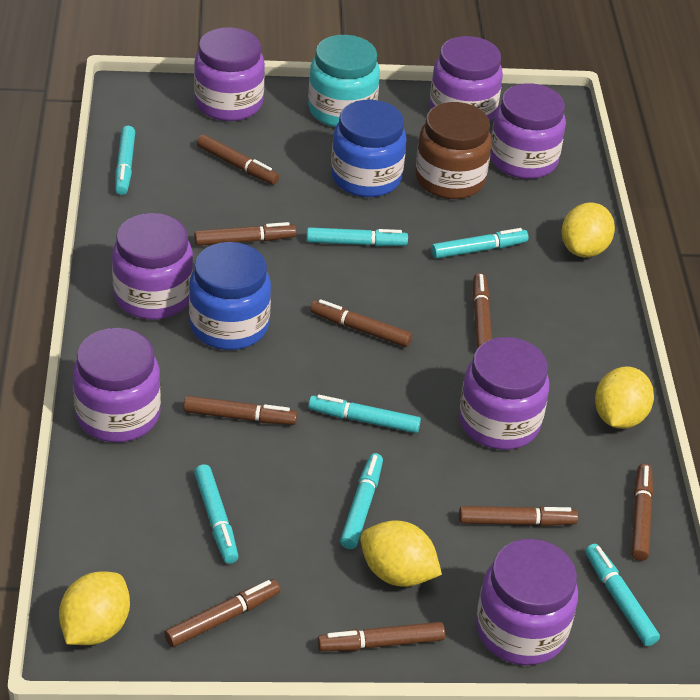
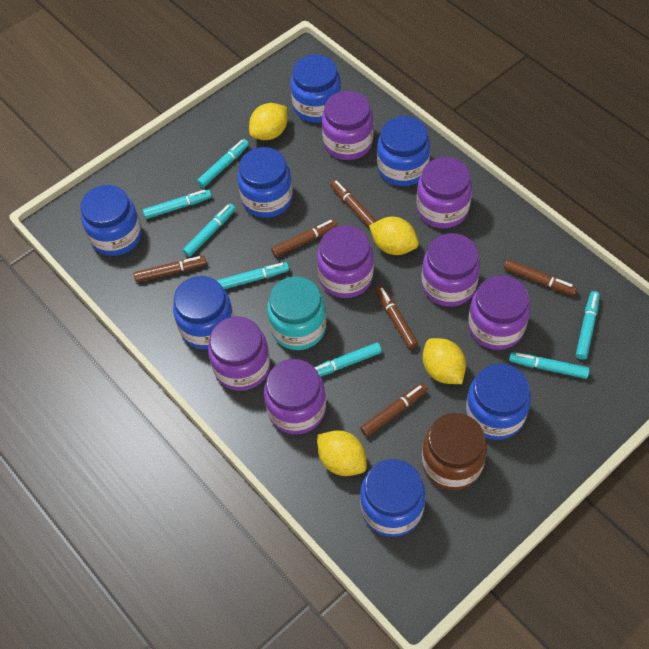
blue jar: 2 -> 7
brown marker: 9 -> 6

